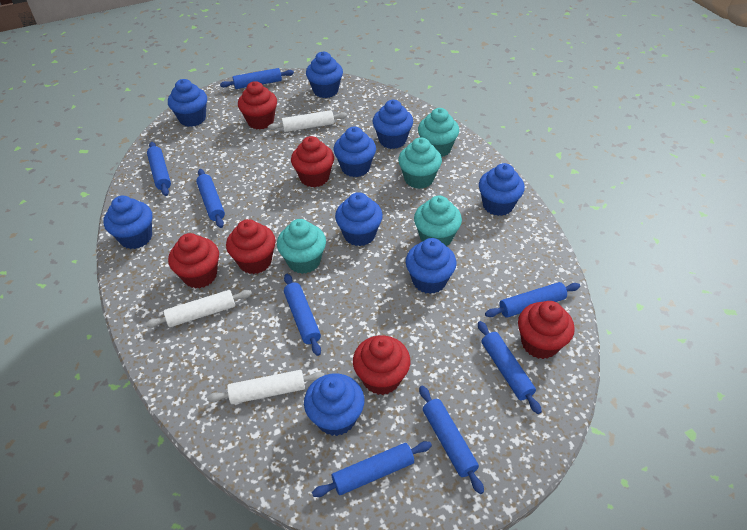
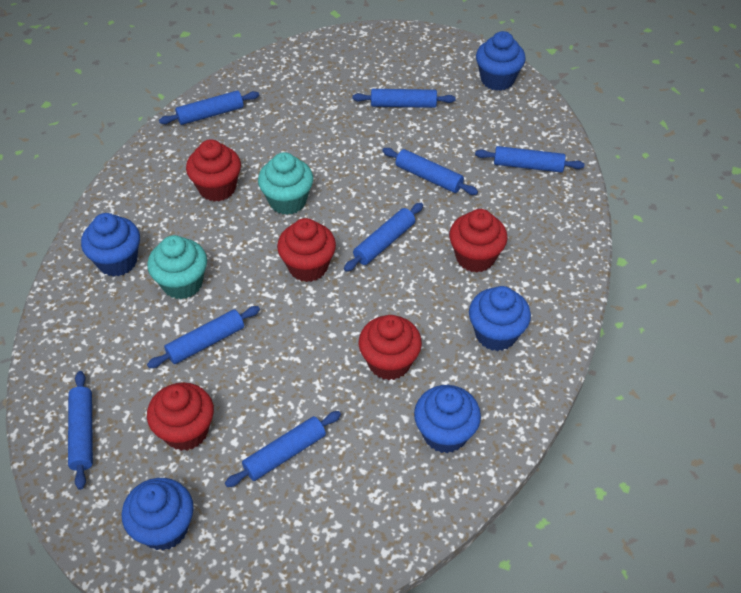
blue cupcake: 9 -> 5
red cupcake: 6 -> 5
turquoise cupcake: 4 -> 2
white rolling pin: 3 -> 0

